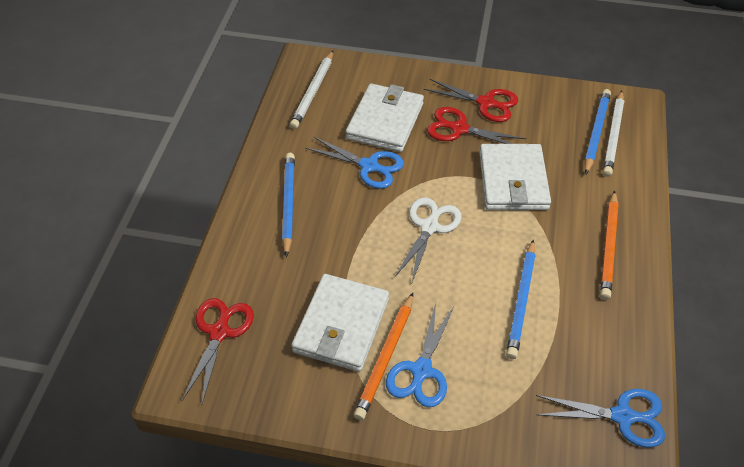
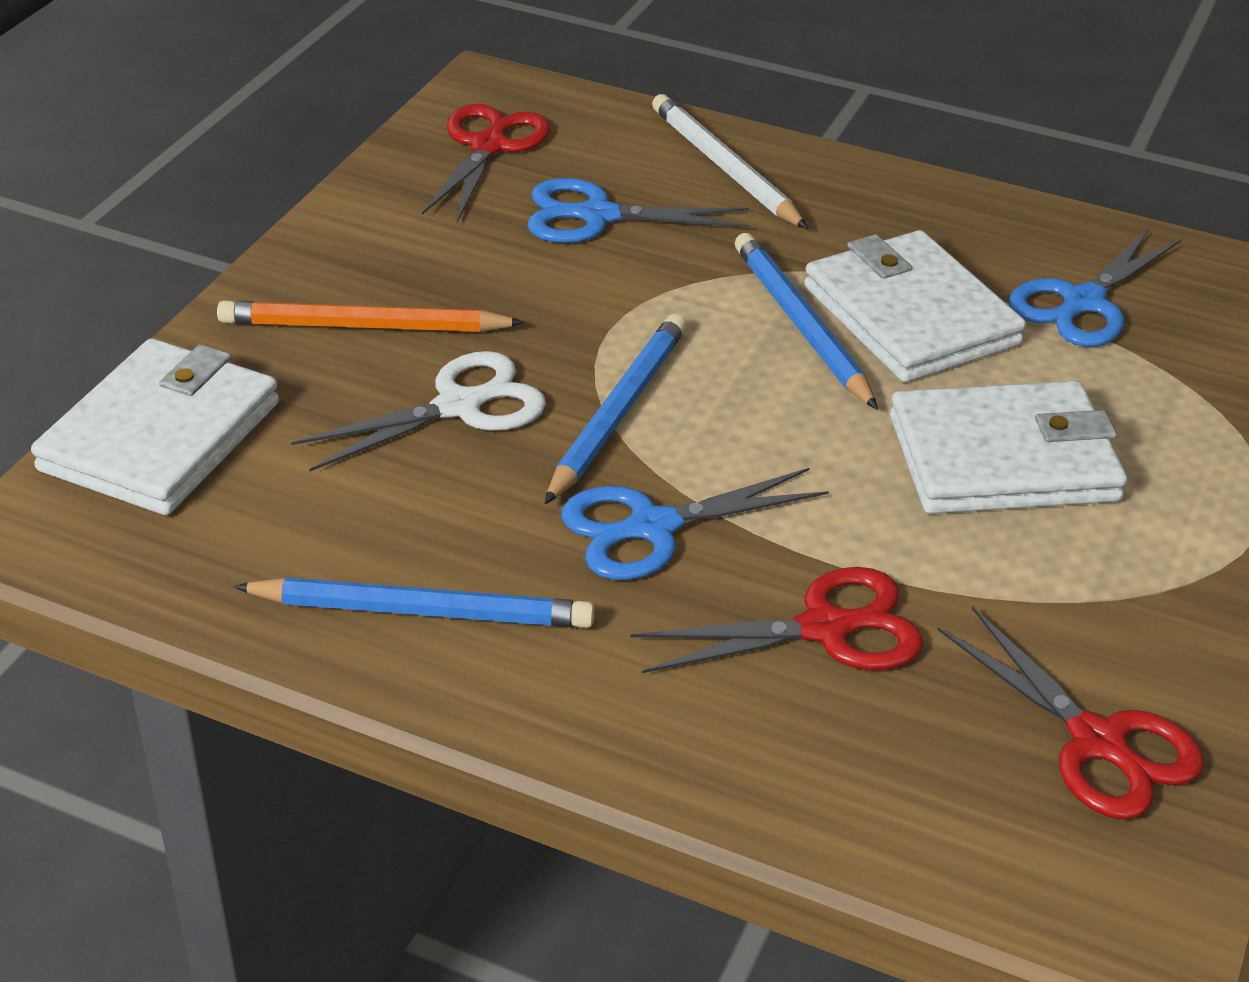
orange pencil: 2 -> 1
white pencil: 2 -> 1

